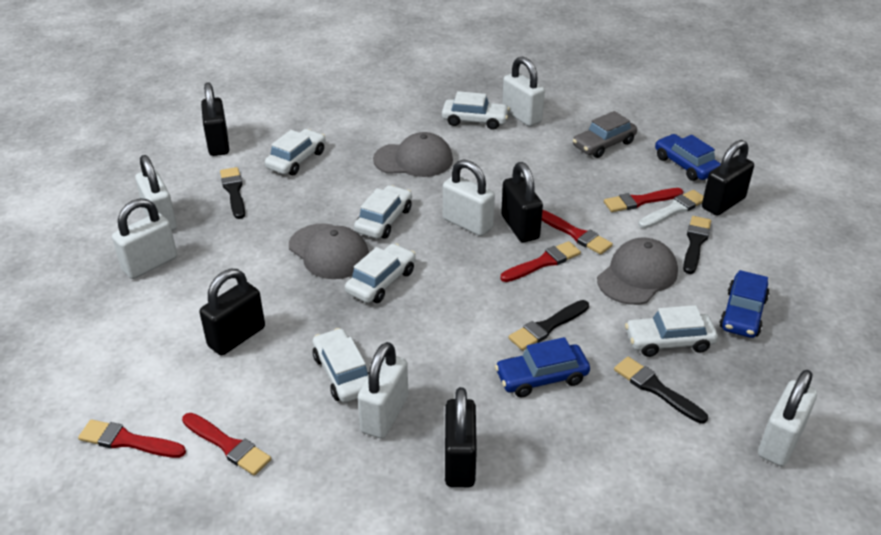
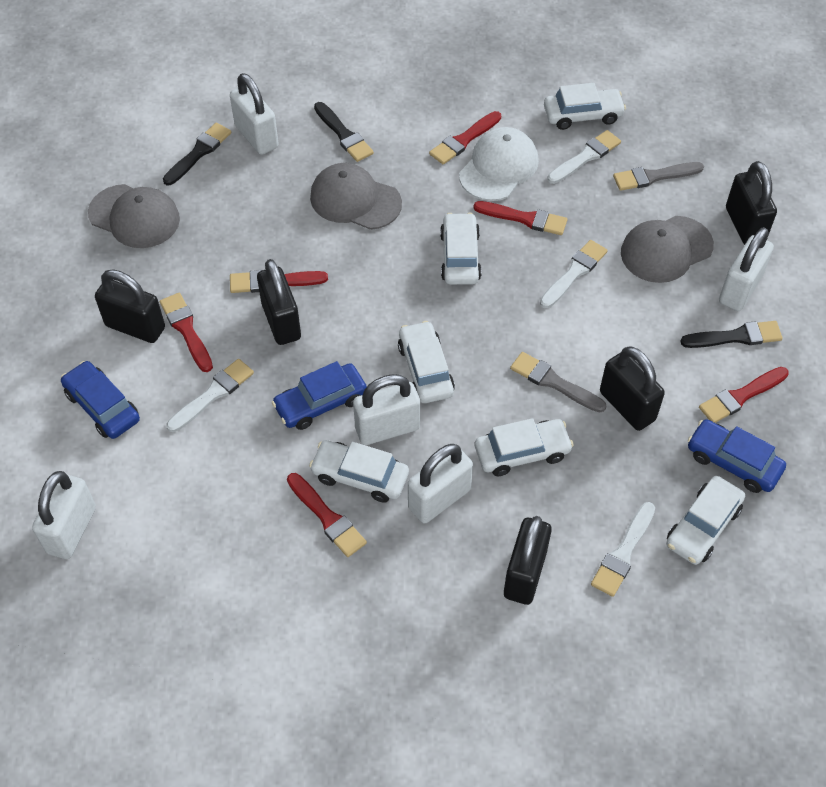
black brush: 4 -> 3
grey brush: 0 -> 2
grey car: 1 -> 0
red brush: 5 -> 6
white brush: 1 -> 4
white cap: 0 -> 1
white padlock: 6 -> 5

